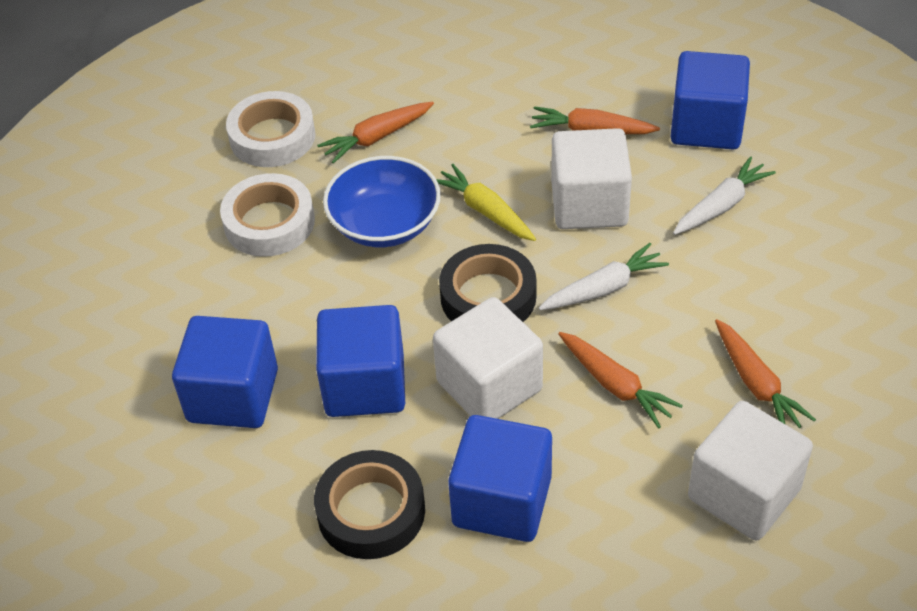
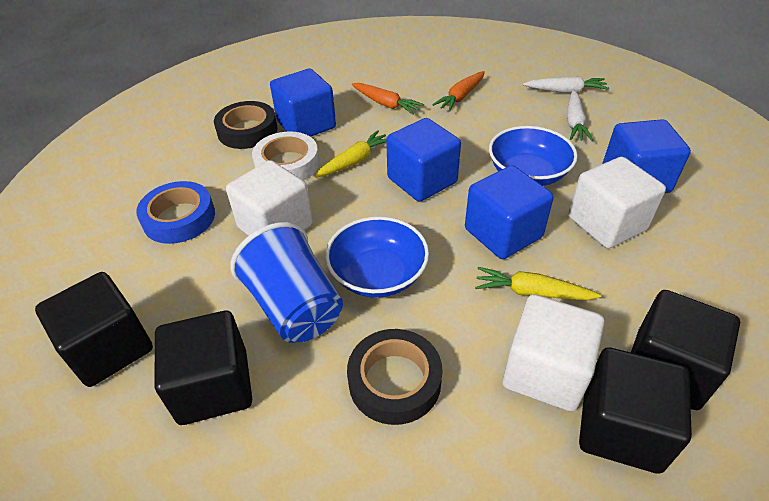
black cube: 0 -> 4
blue bowl: 1 -> 2
blue cup: 0 -> 1
blue tape: 0 -> 1
orange carrot: 4 -> 2
white tape: 2 -> 1
yellow carrot: 1 -> 2

